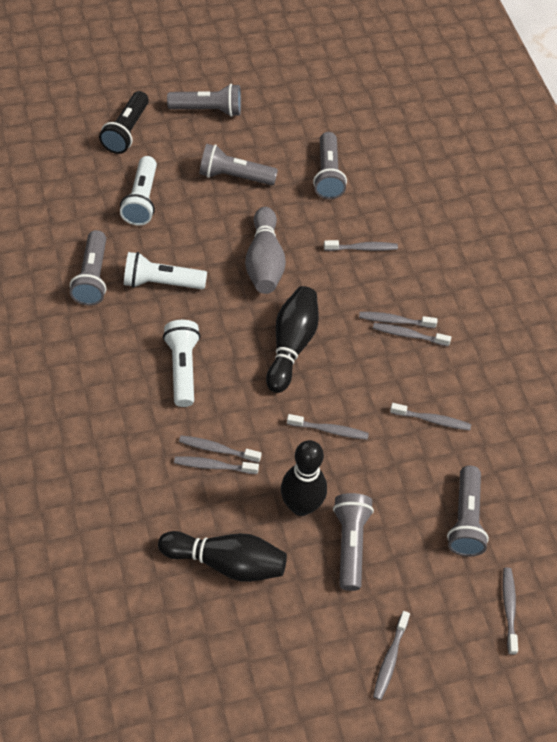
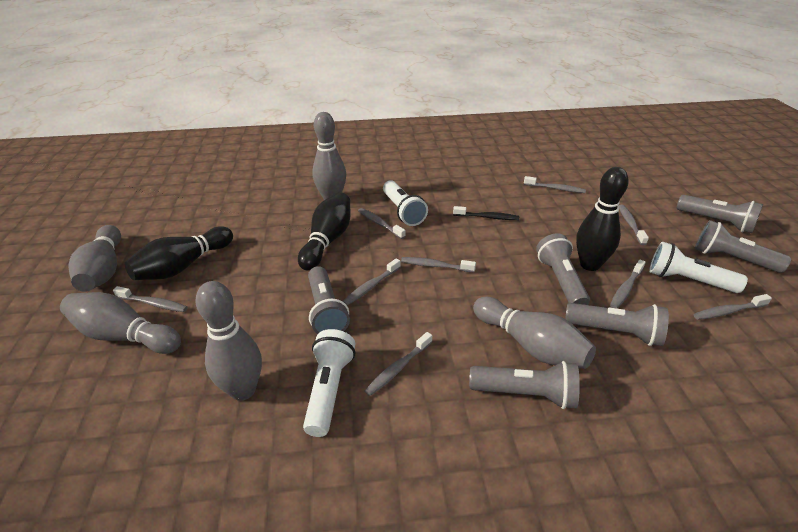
black flashlight: 1 -> 0
black toothbrush: 0 -> 1
grey bowling pin: 1 -> 5

